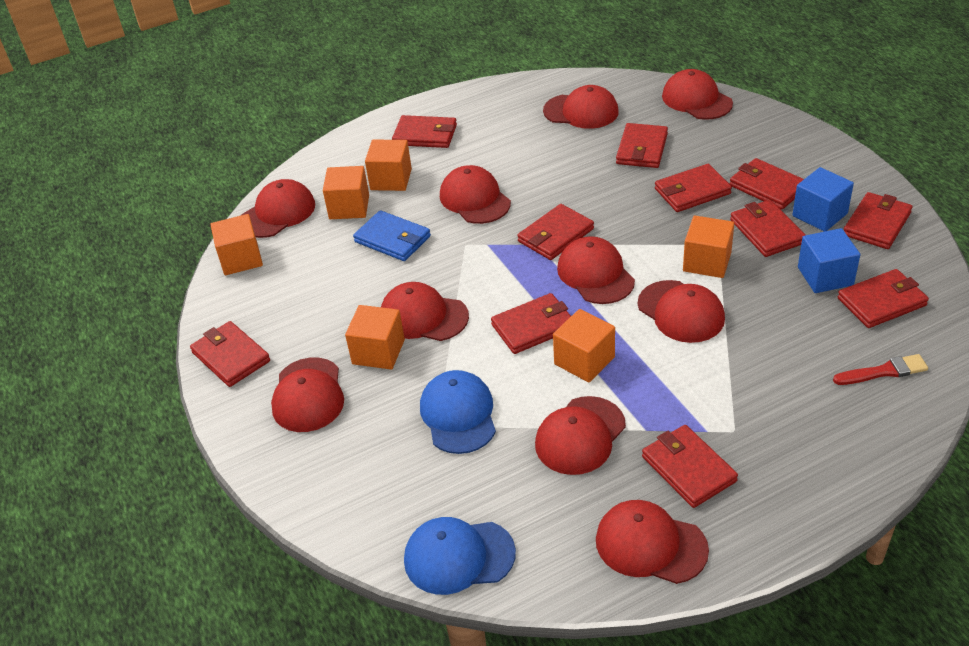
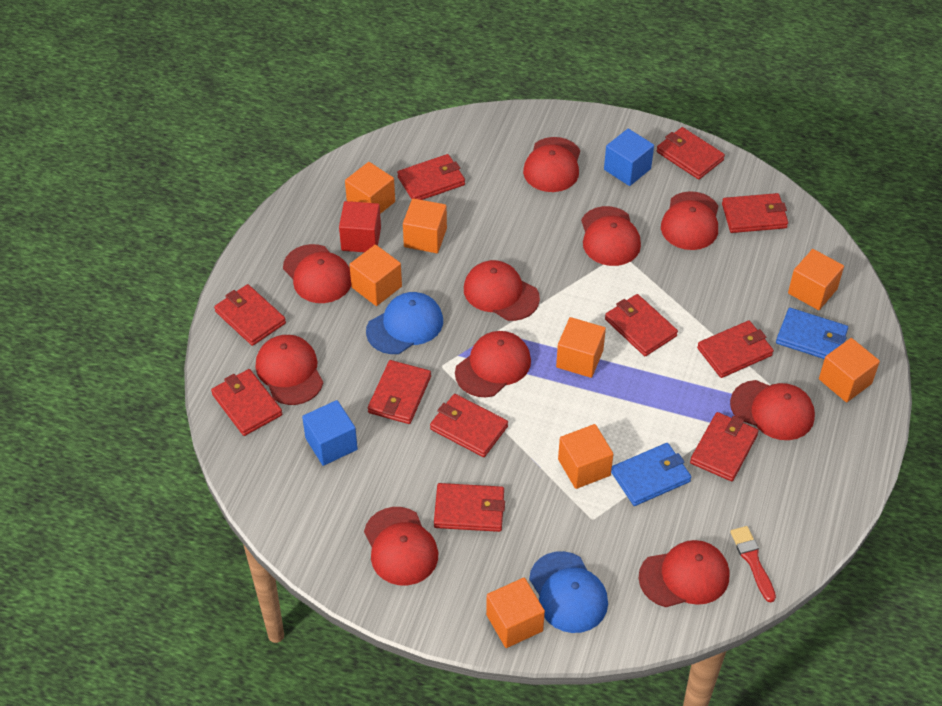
blue wallet: 1 -> 2
orange cube: 6 -> 8
red cube: 0 -> 1

